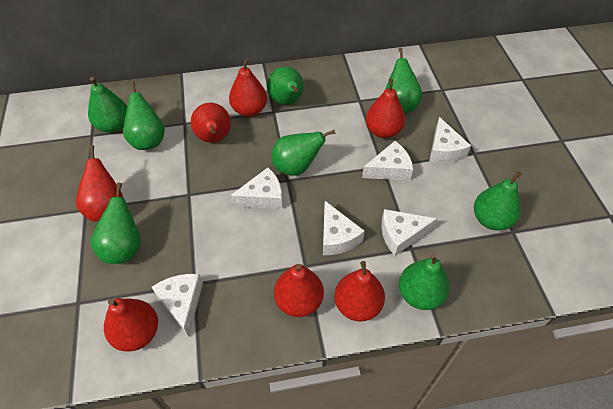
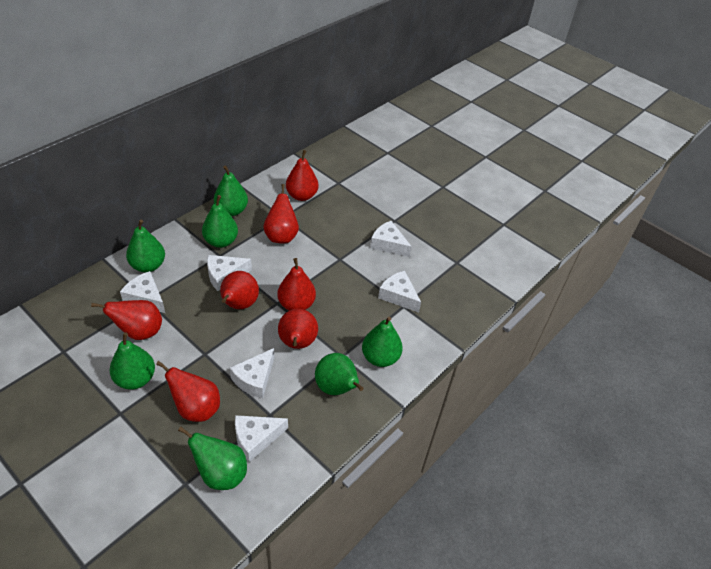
green pear: 8 -> 7

